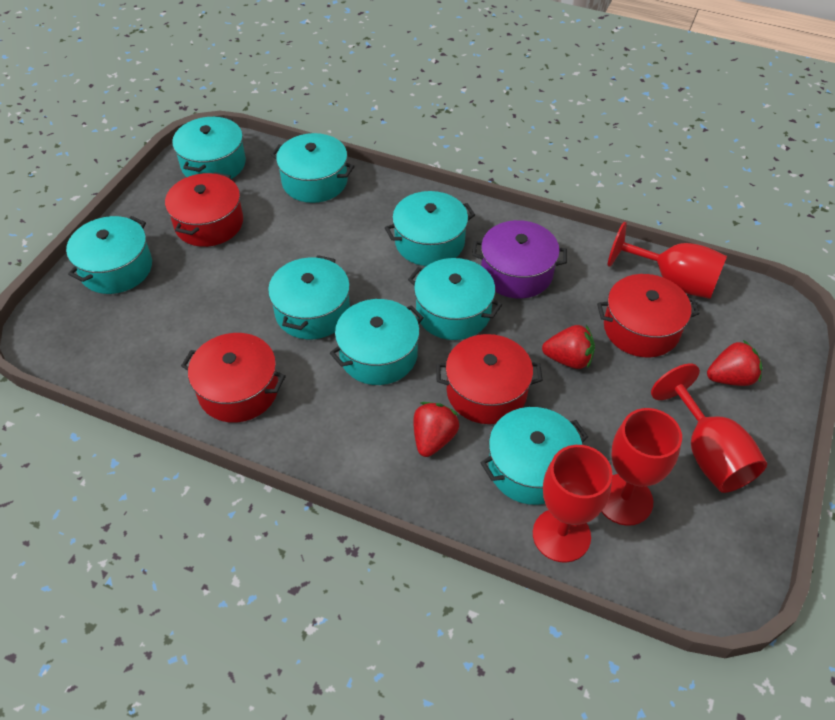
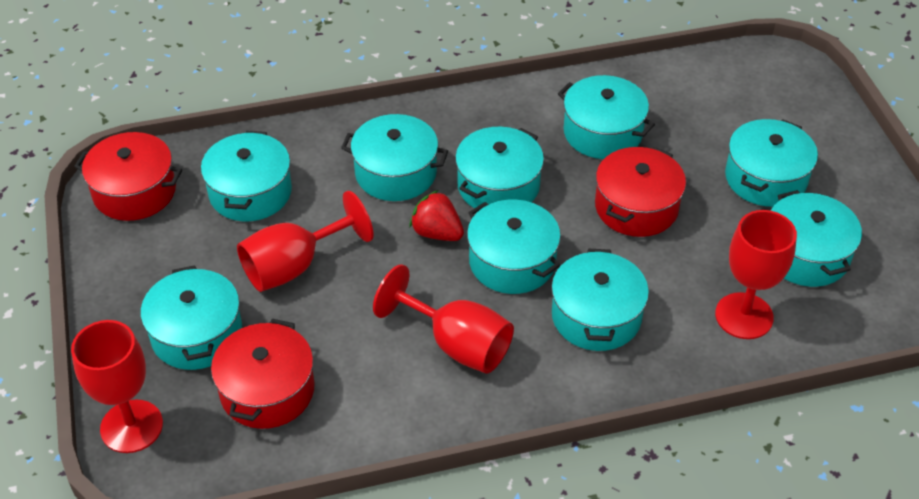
purple pot: 1 -> 0
red pot: 4 -> 3
red strawberry: 3 -> 1
turquoise pot: 8 -> 9

